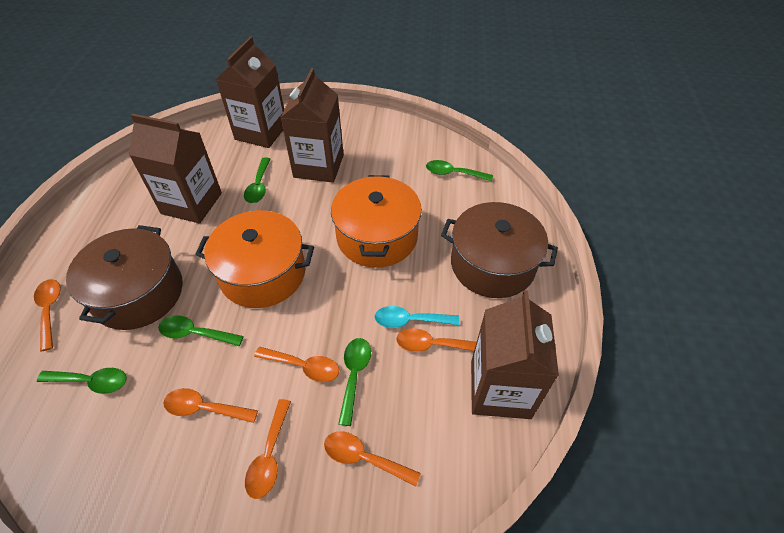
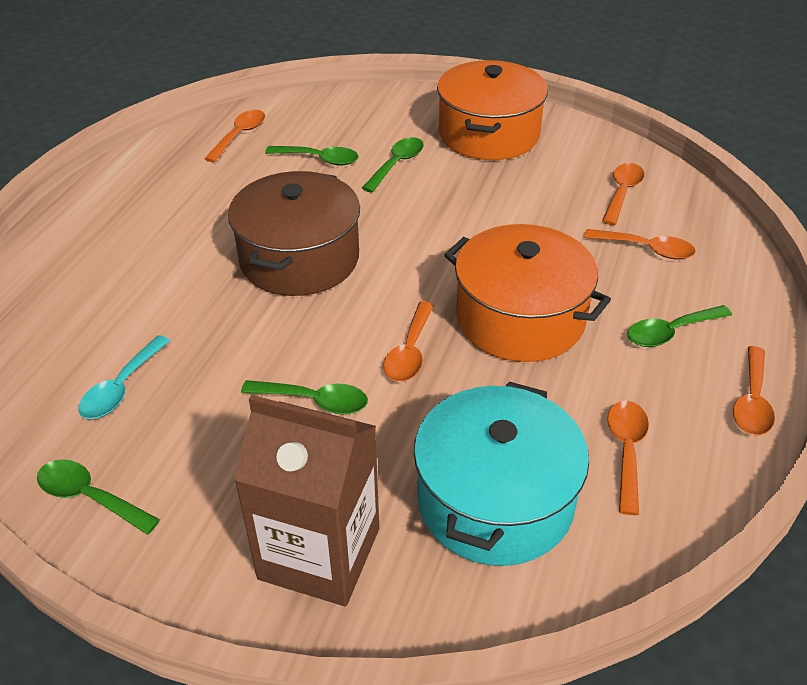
brown carton: 4 -> 1
brown pot: 2 -> 1
turquoise pot: 0 -> 1

